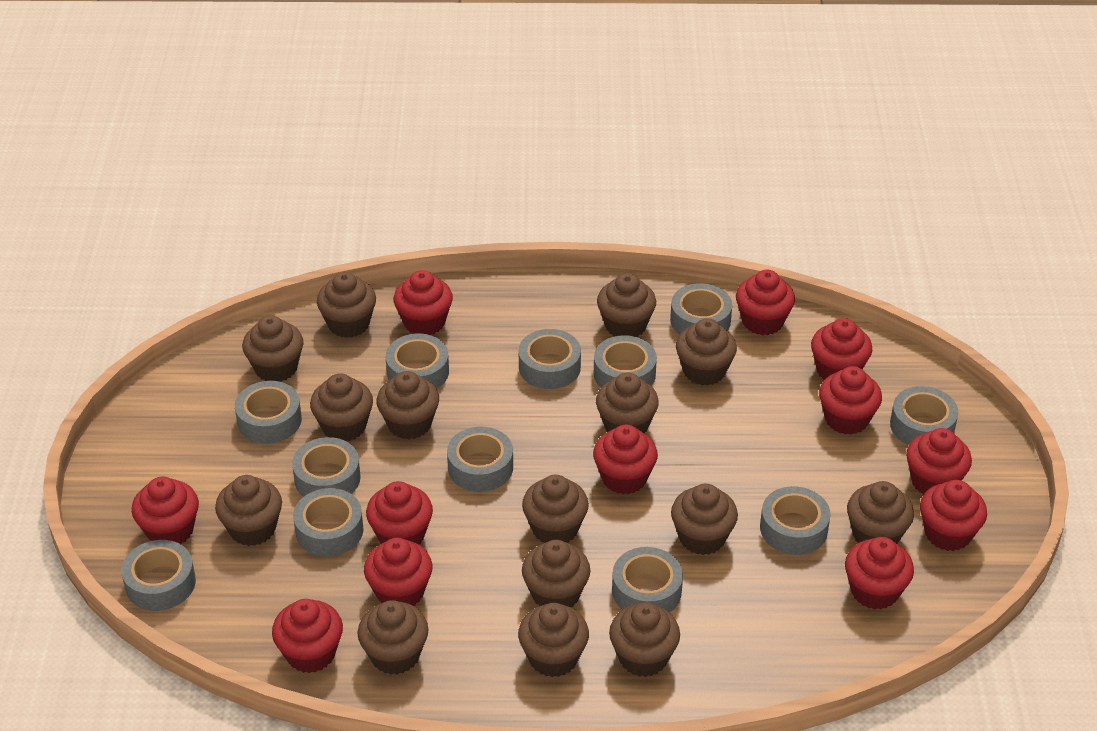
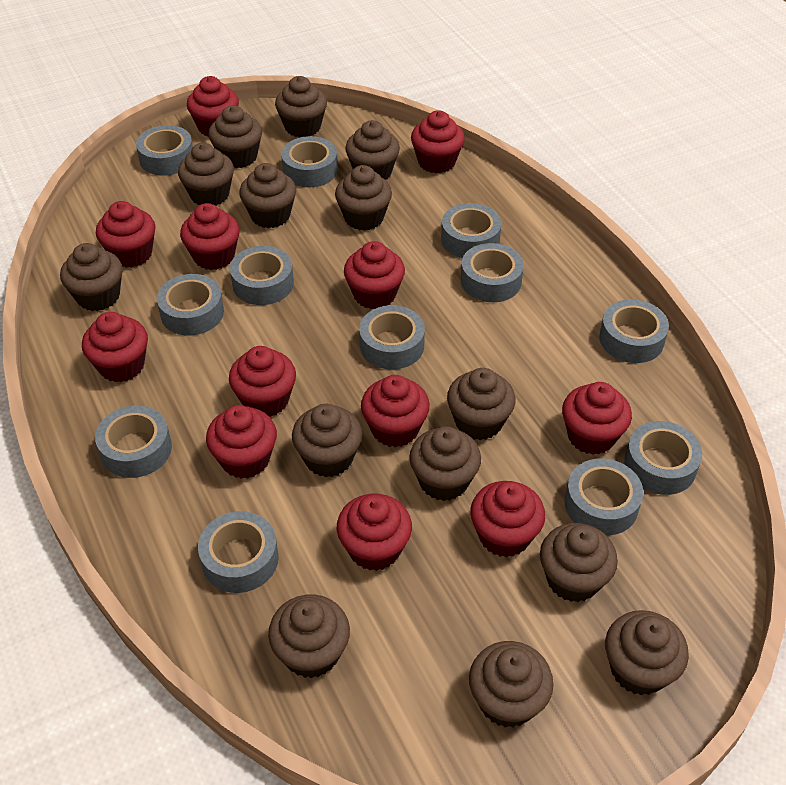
brown cupcake: 15 -> 14

